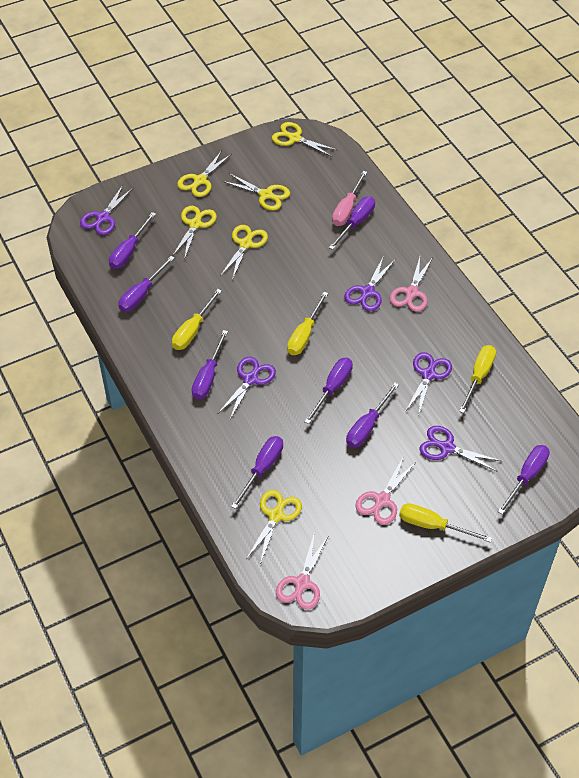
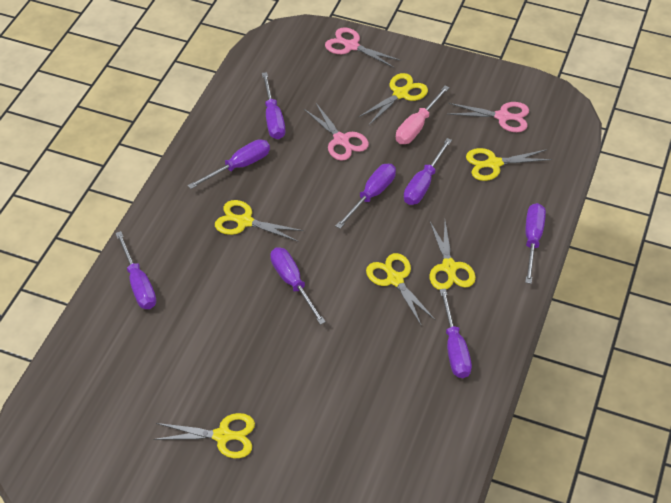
purple scissors: 5 -> 0
yellow screwdriver: 4 -> 0

